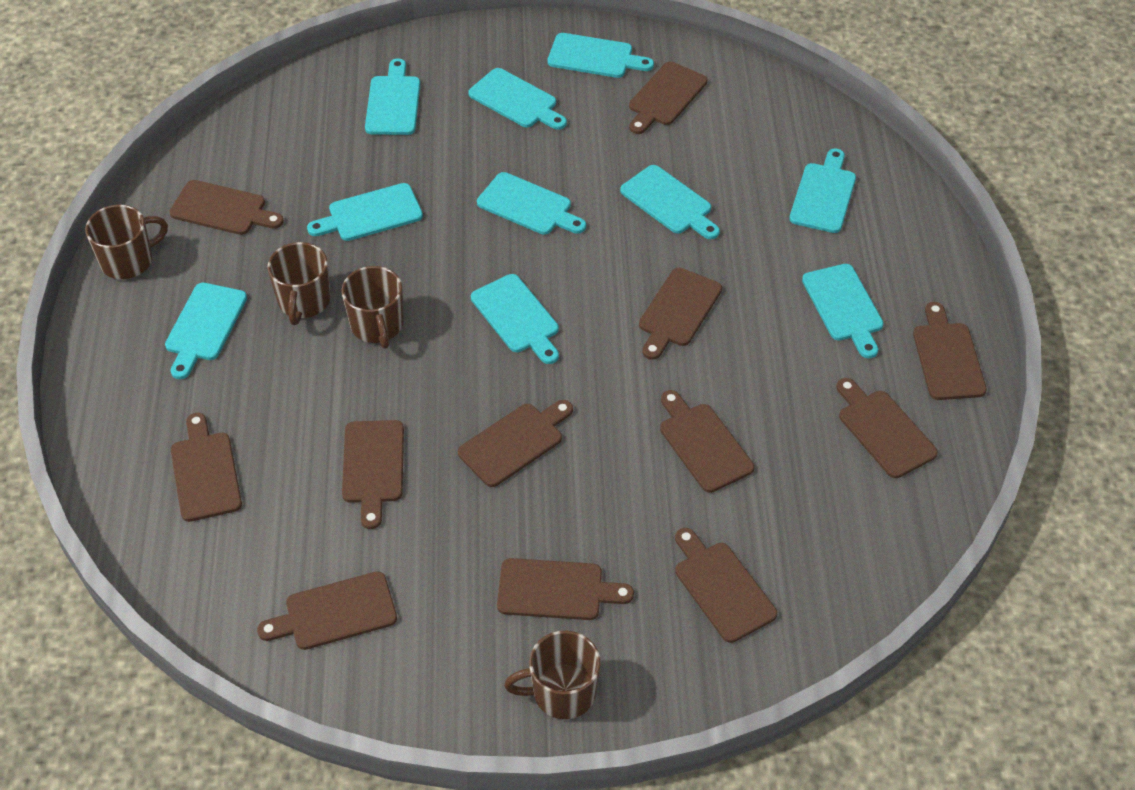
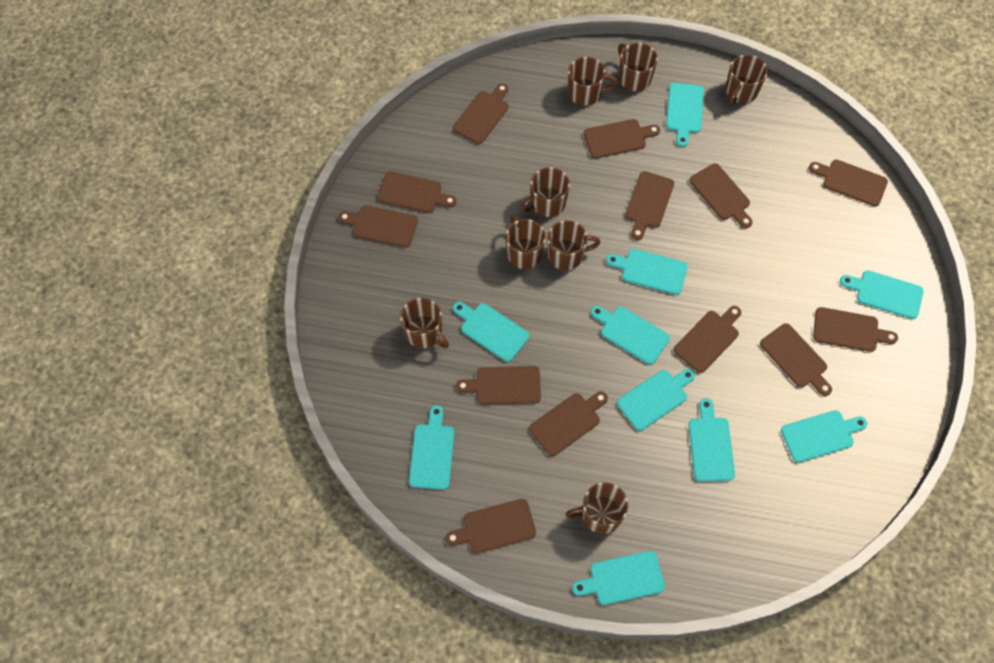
brown cutting board: 12 -> 13
brown mug: 4 -> 8

